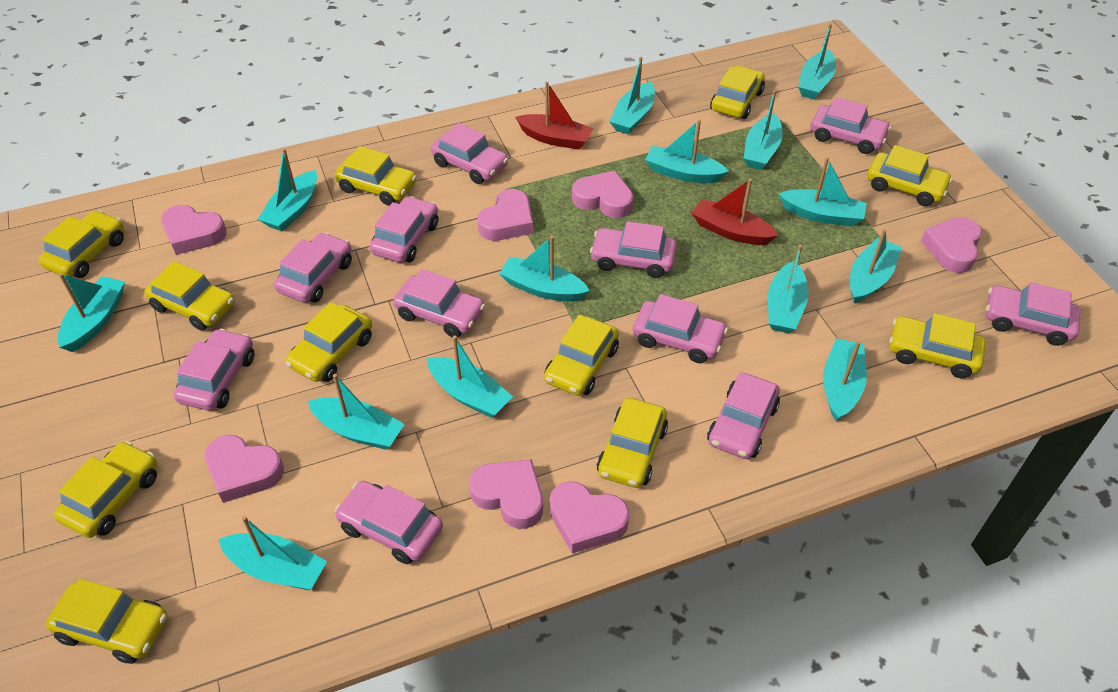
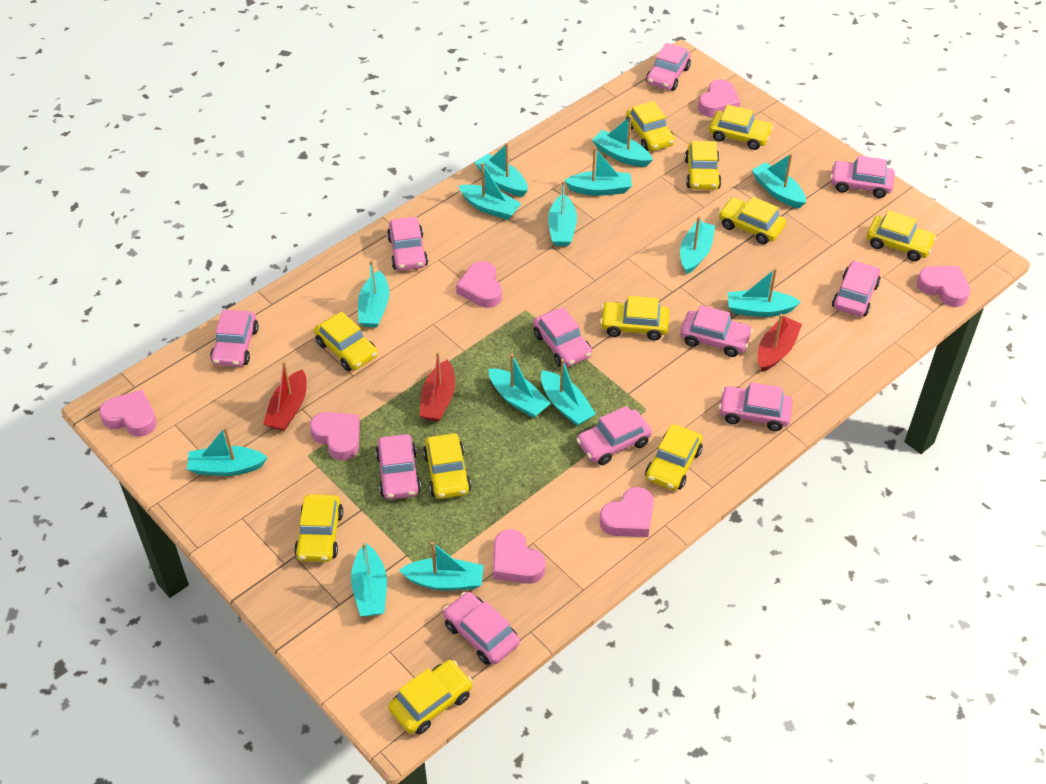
red boat: 2 -> 3

